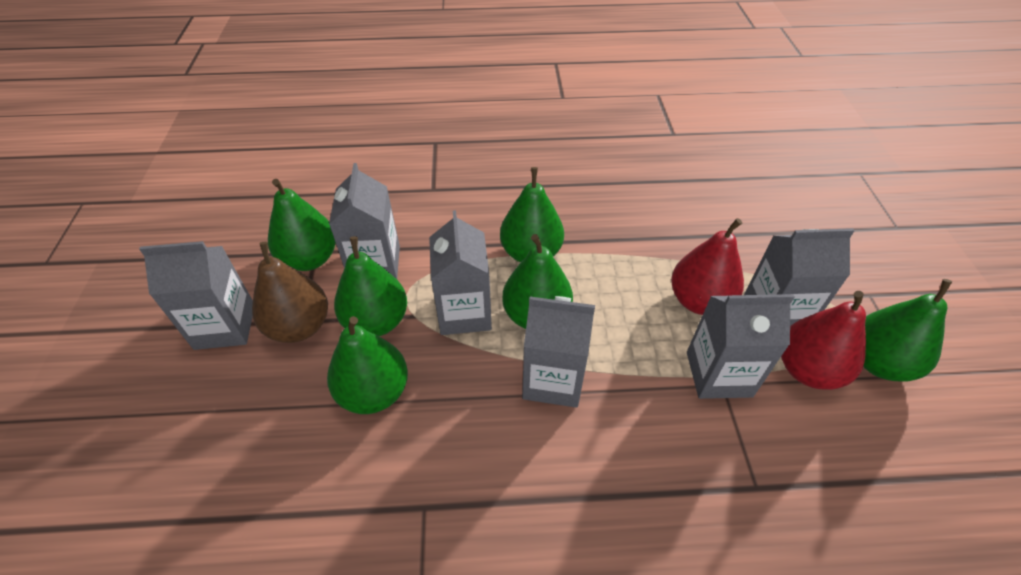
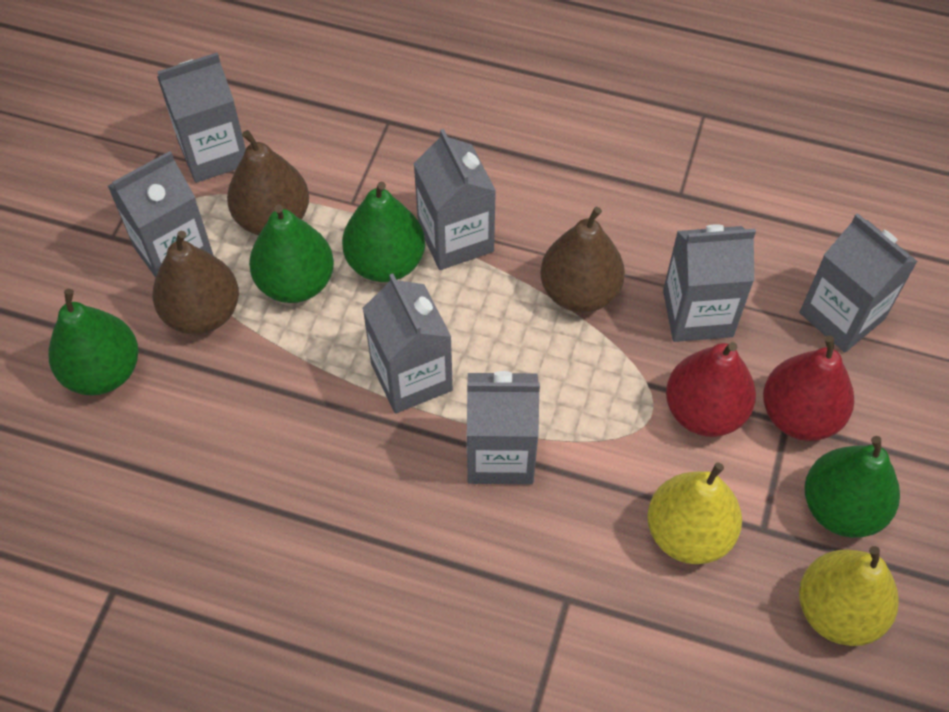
brown pear: 1 -> 3
green pear: 6 -> 4
grey carton: 6 -> 7
yellow pear: 0 -> 2

